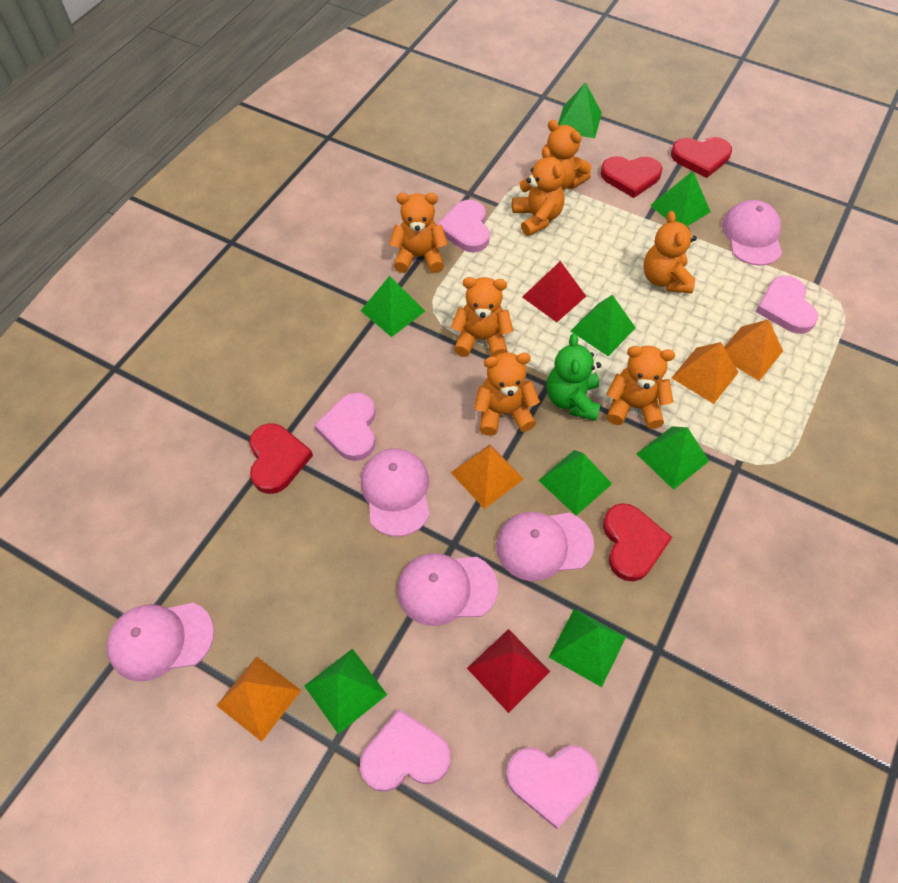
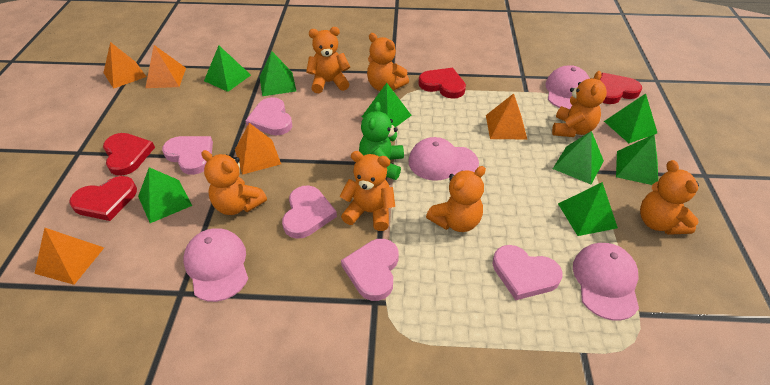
orange pyramid: 4 -> 5
pink cap: 5 -> 4
red pyramid: 2 -> 0

